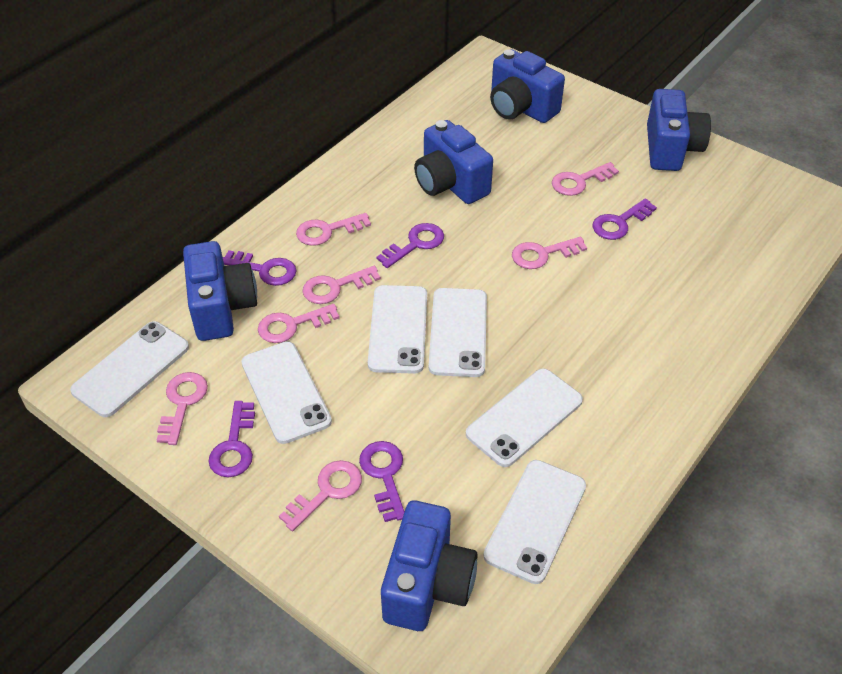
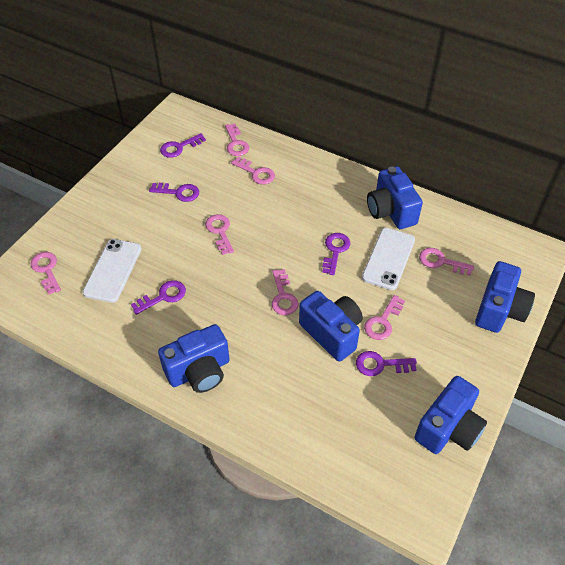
white phone: 6 -> 2

